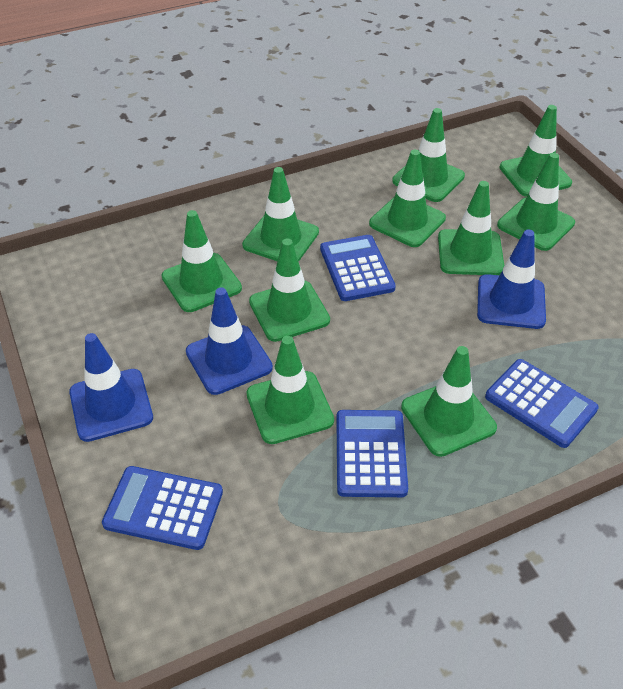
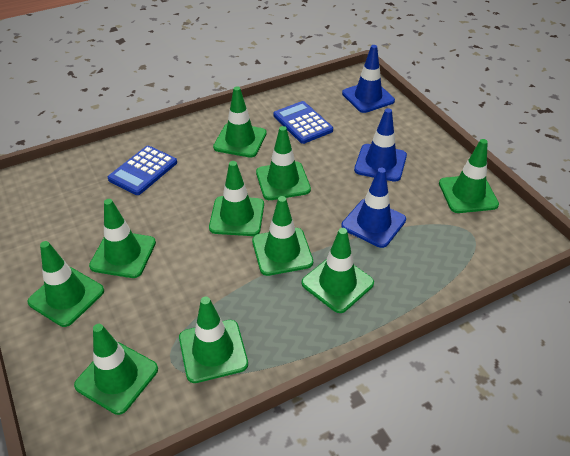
blue calculator: 4 -> 2

